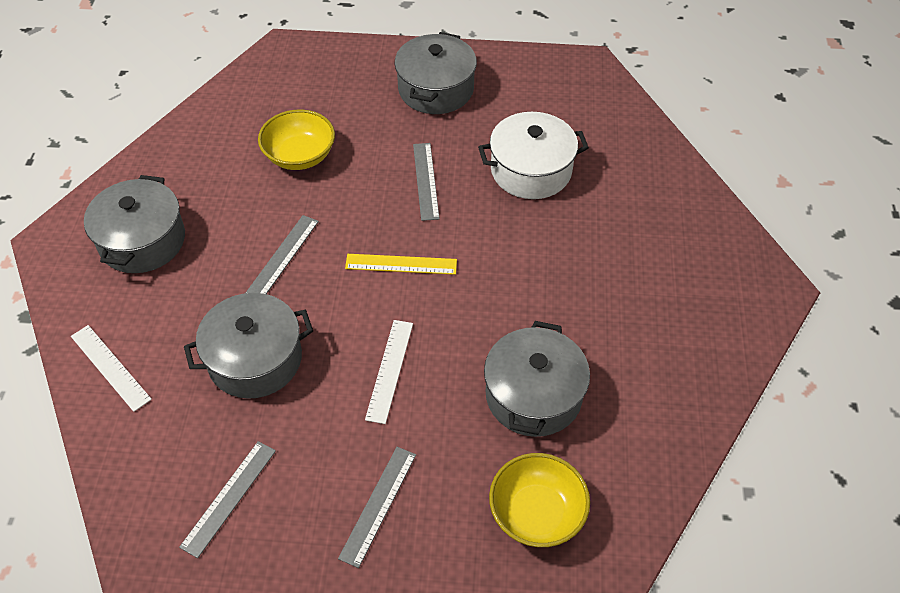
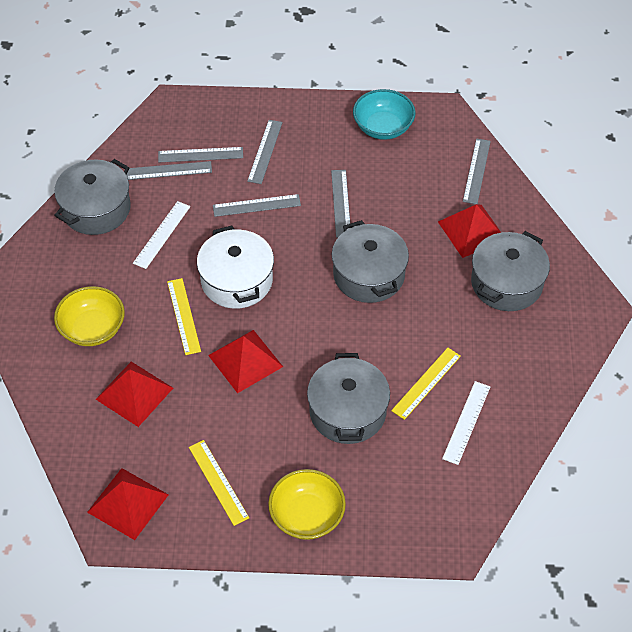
grey ruler: 4 -> 6
red pyramid: 0 -> 4
turquoise bowl: 0 -> 1
yellow ruler: 1 -> 3

